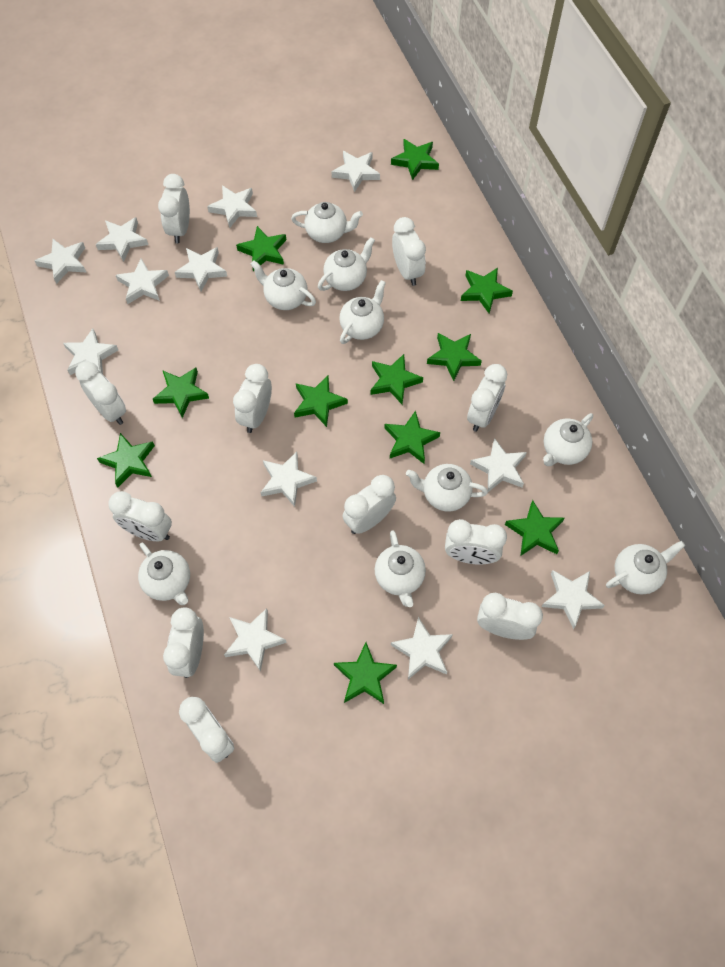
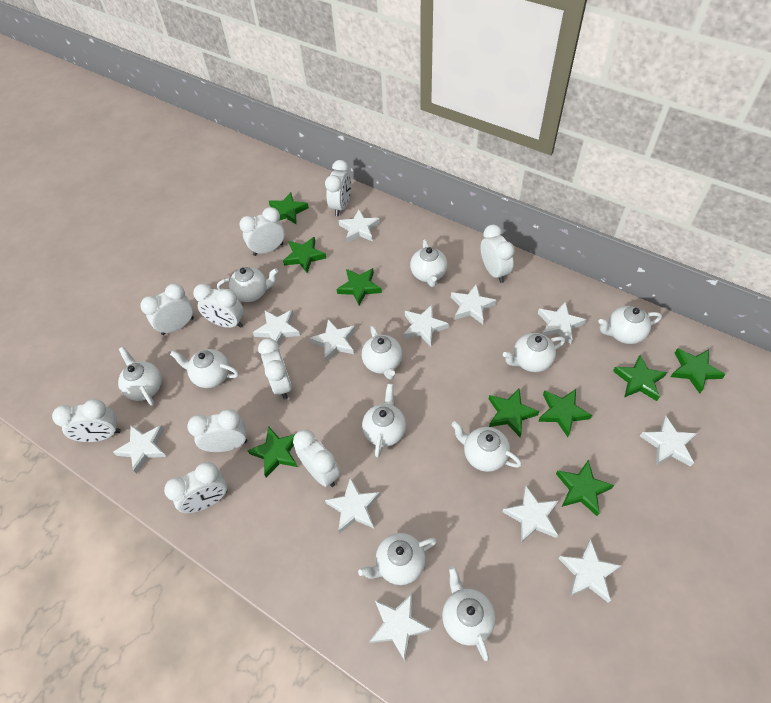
green star: 11 -> 9
white clock: 11 -> 10
white teapot: 9 -> 11

